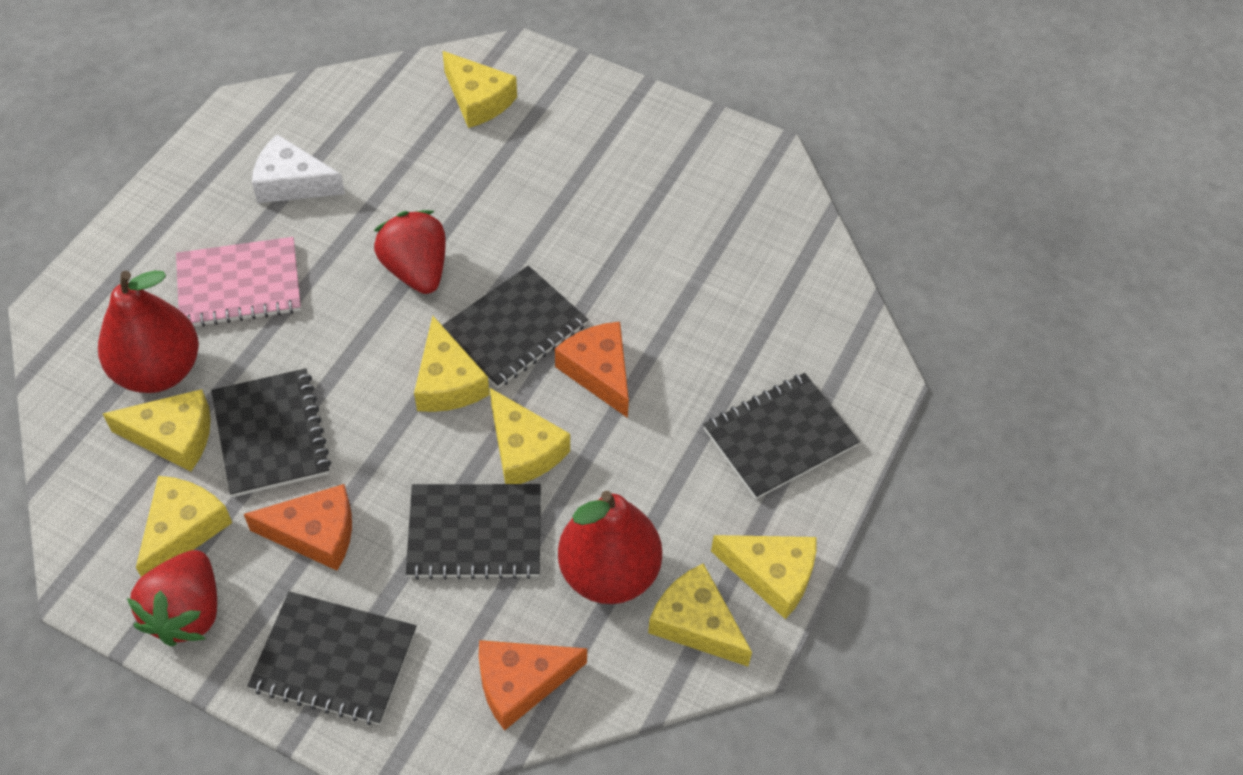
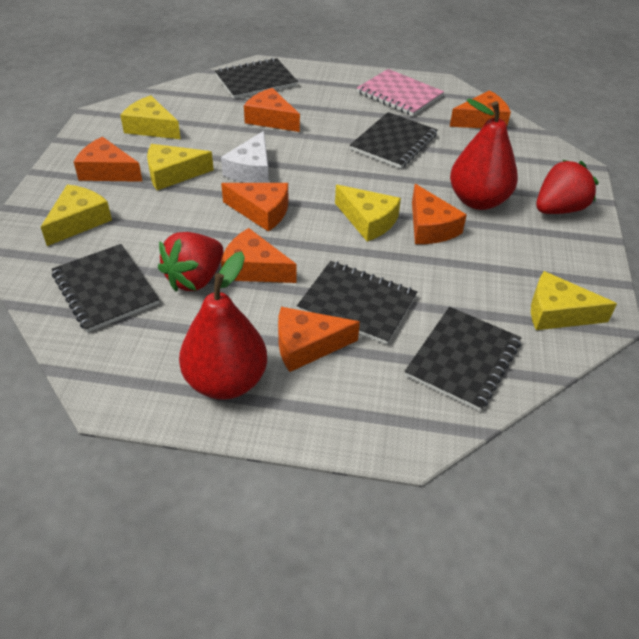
orange cheese: 3 -> 7
yellow cheese: 7 -> 5

